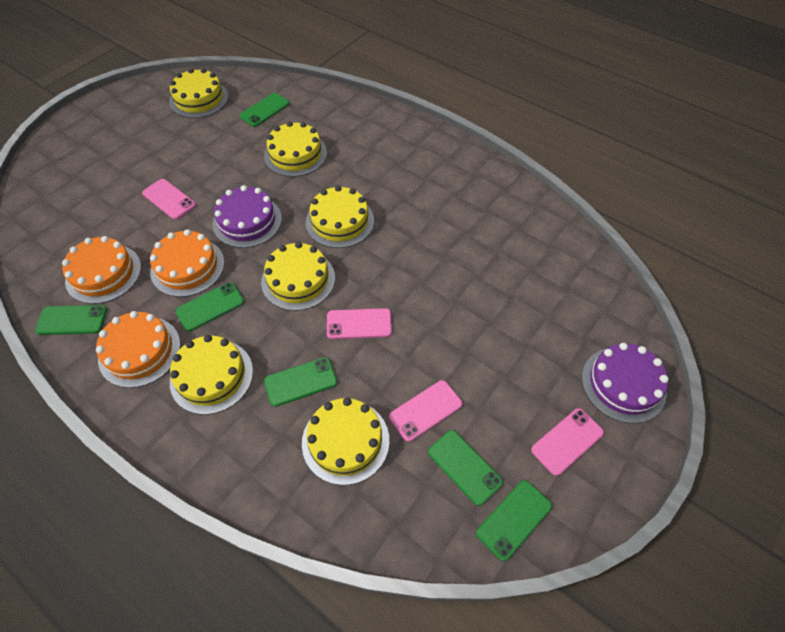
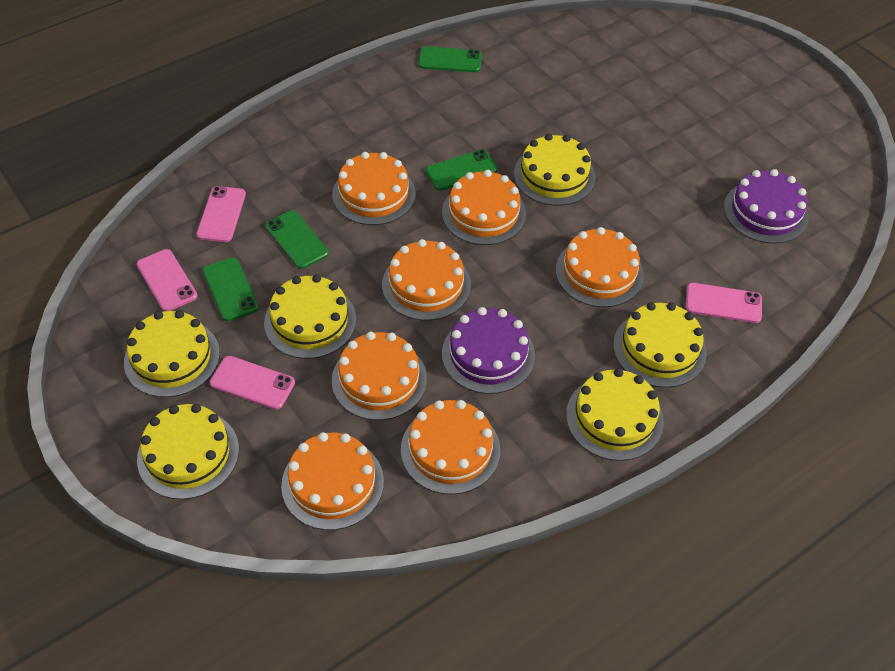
green phone: 6 -> 4
orange cake: 3 -> 7

